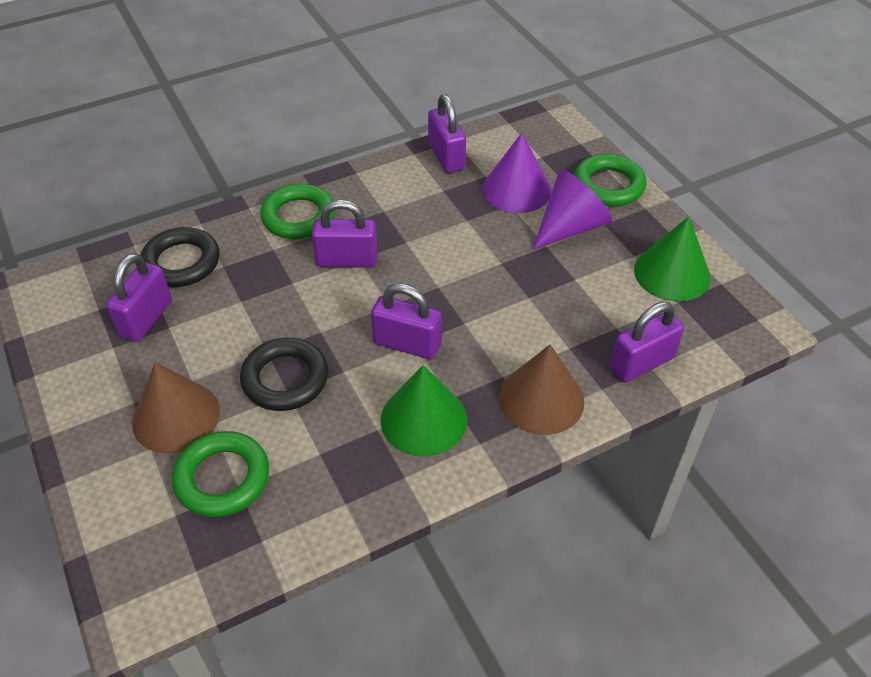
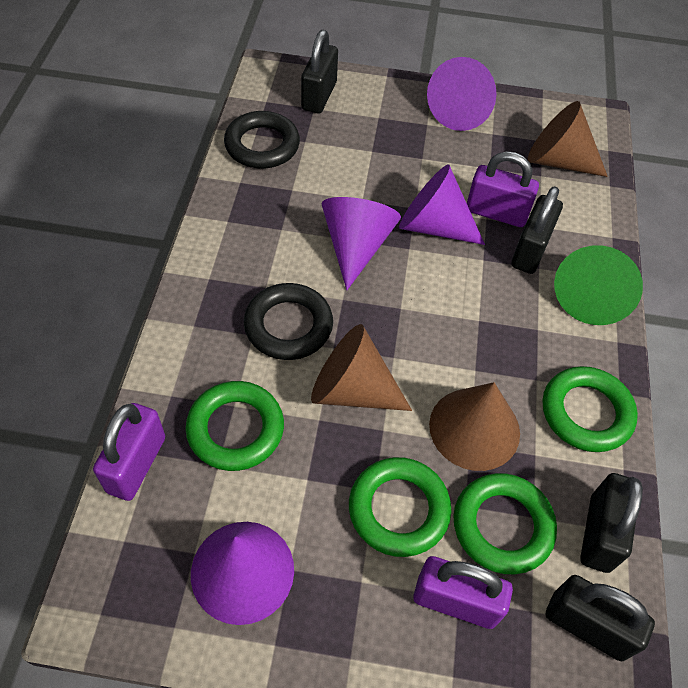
black padlock: 0 -> 4
brown cone: 2 -> 3
green cone: 2 -> 1
green ring: 3 -> 4
purple cone: 2 -> 4
purple padlock: 5 -> 3

